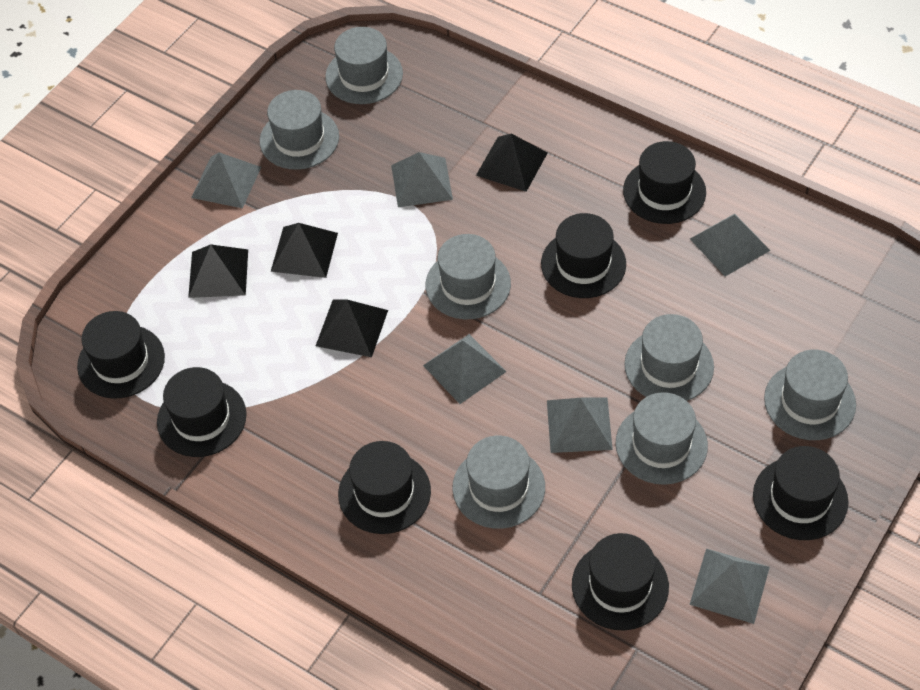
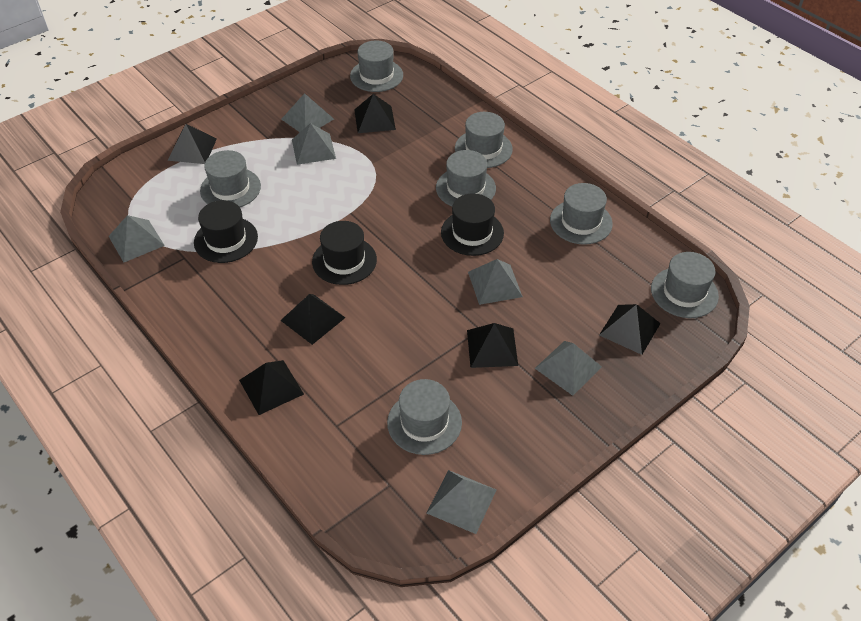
black hat: 7 -> 3
black pyramid: 4 -> 6

